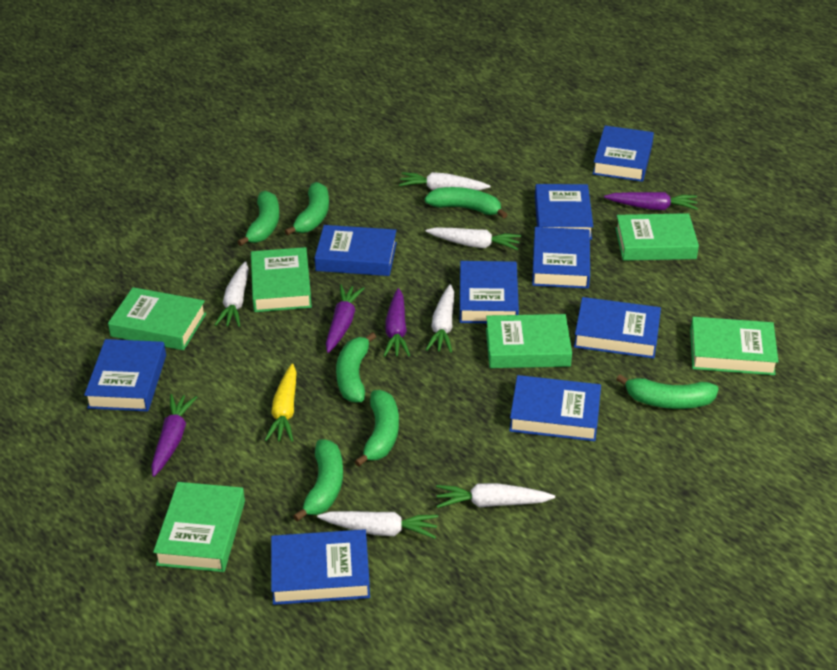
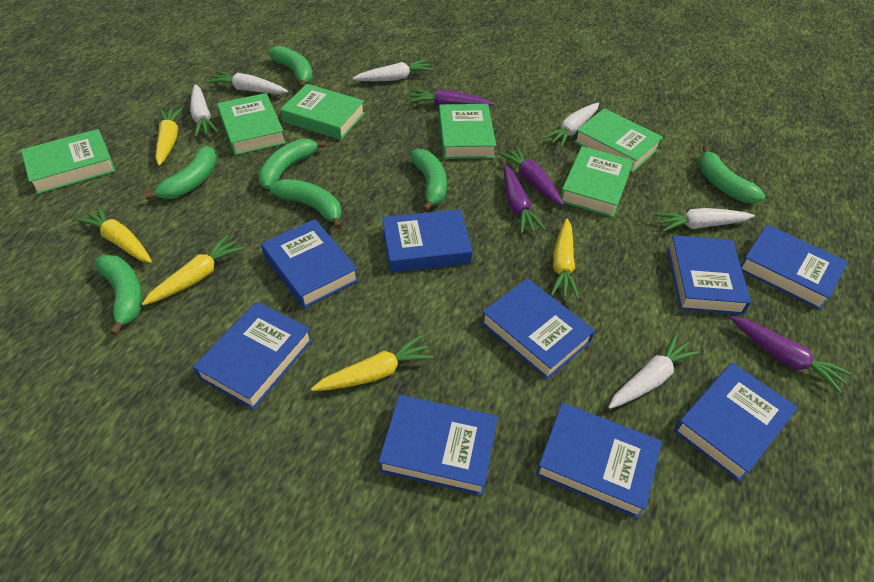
yellow carrot: 1 -> 5

